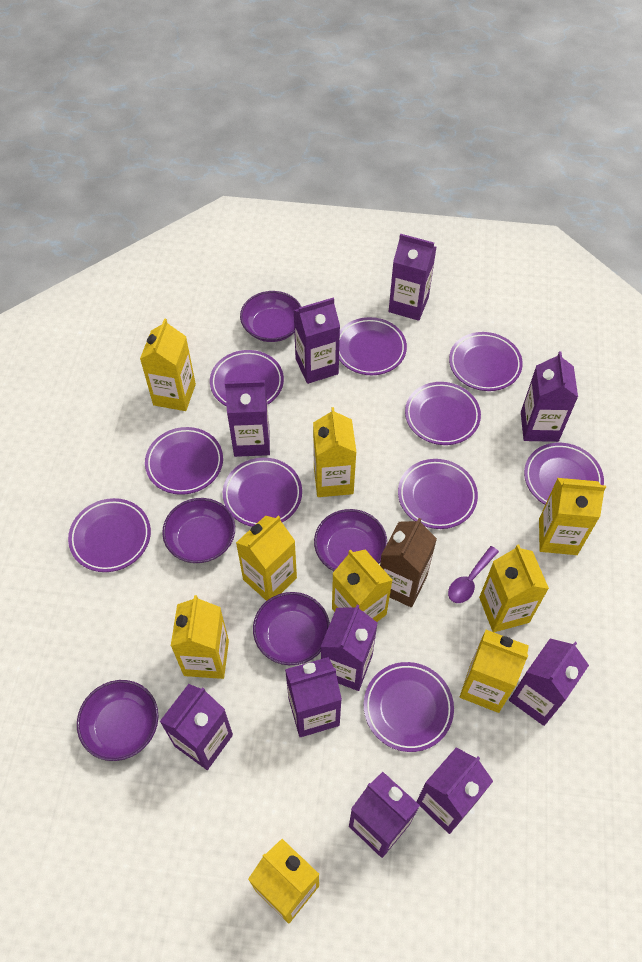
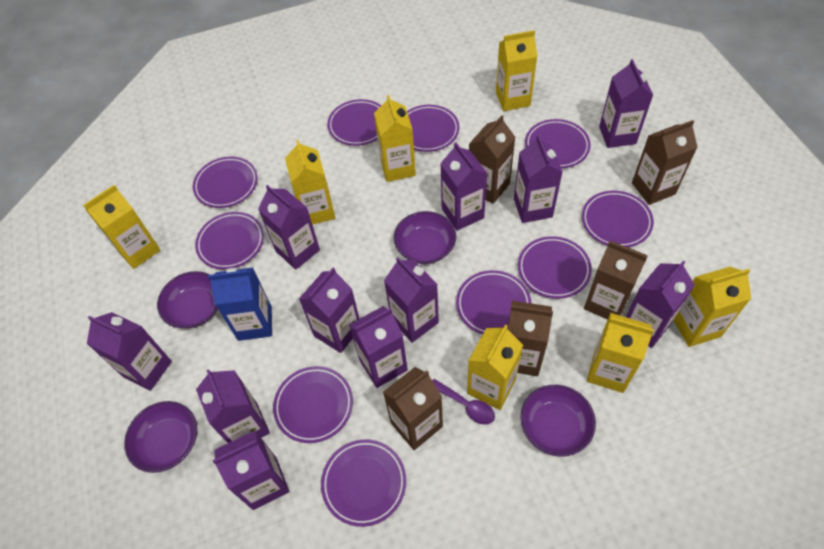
blue carton: 0 -> 1
brown carton: 1 -> 5
purple bowl: 5 -> 4
purple carton: 10 -> 11
yellow carton: 9 -> 7

